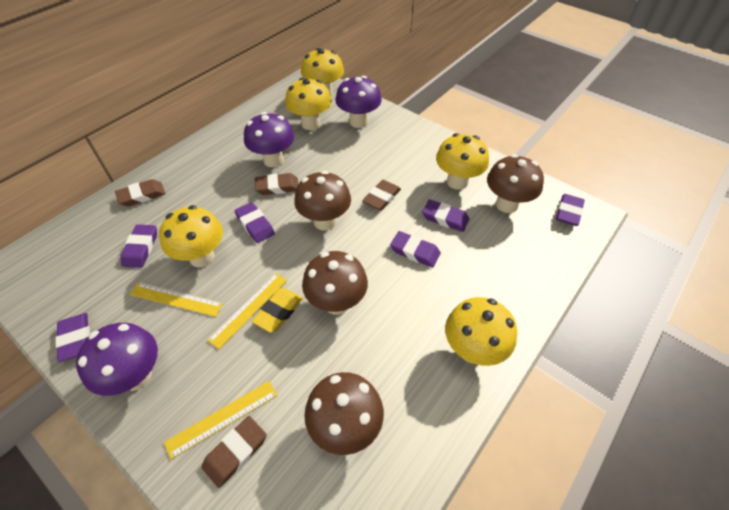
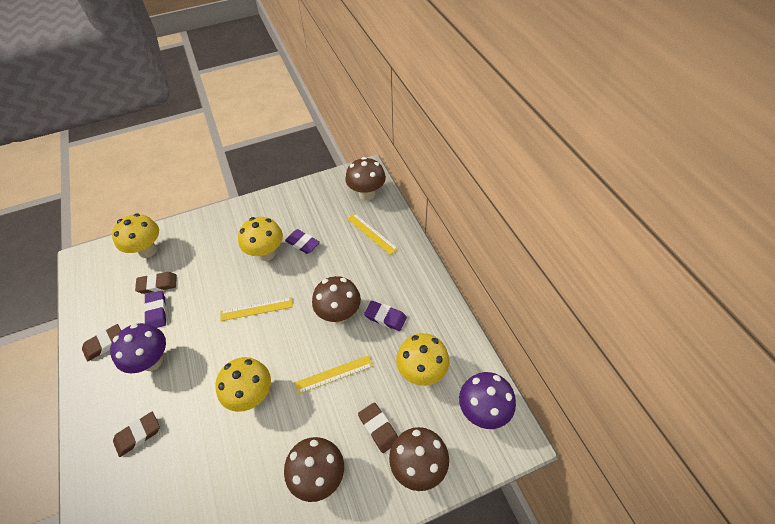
purple eraser: 6 -> 3
purple mushroom: 3 -> 2
yellow eraser: 1 -> 0
yellow mushroom: 5 -> 4

